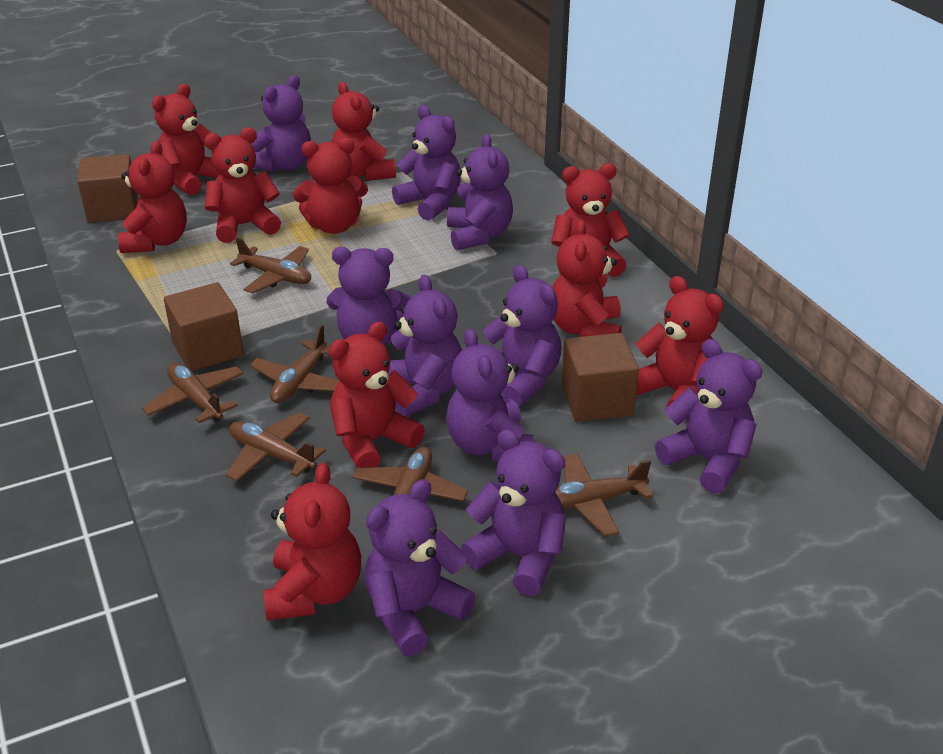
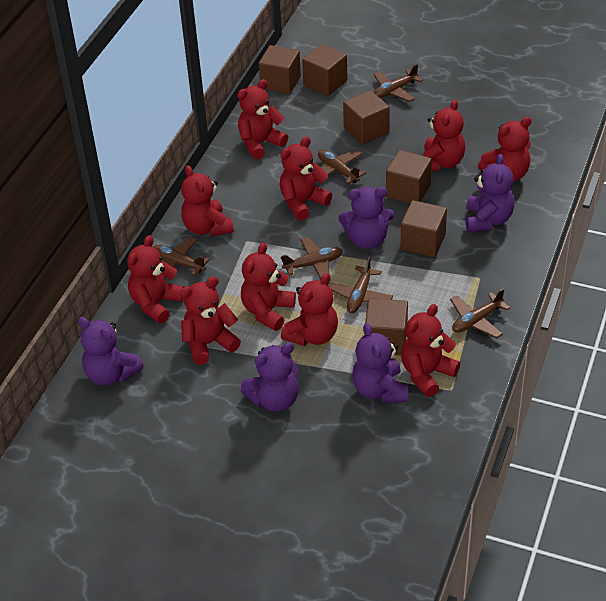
brown cube: 3 -> 6
purple teddy bear: 10 -> 5

